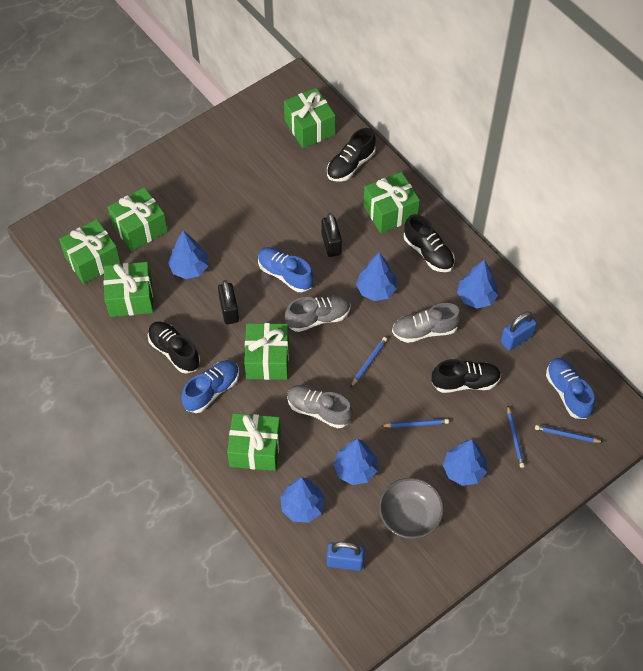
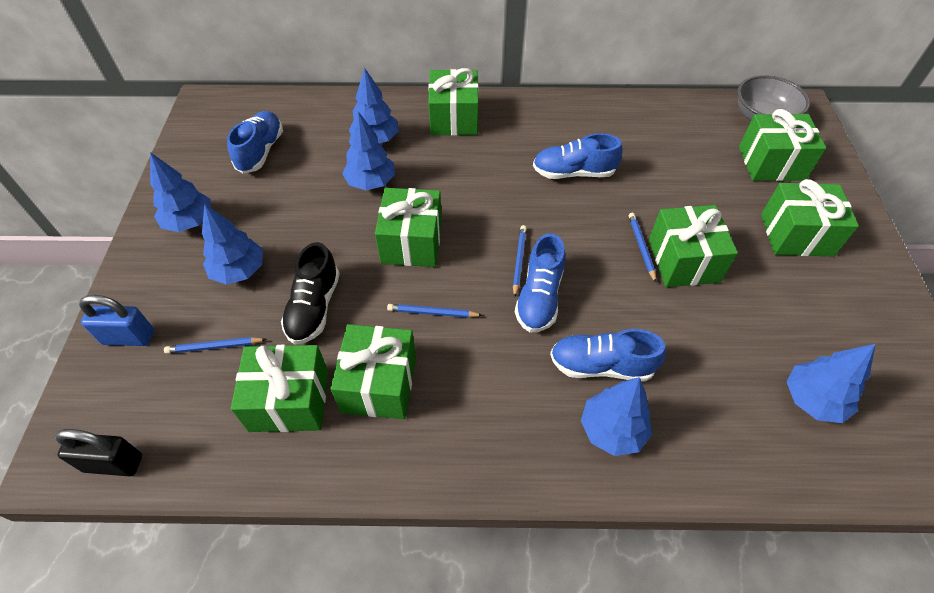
black padlock: 2 -> 1
black shoe: 4 -> 1
blue padlock: 2 -> 1
blue shoe: 3 -> 4
grey shoe: 3 -> 0

